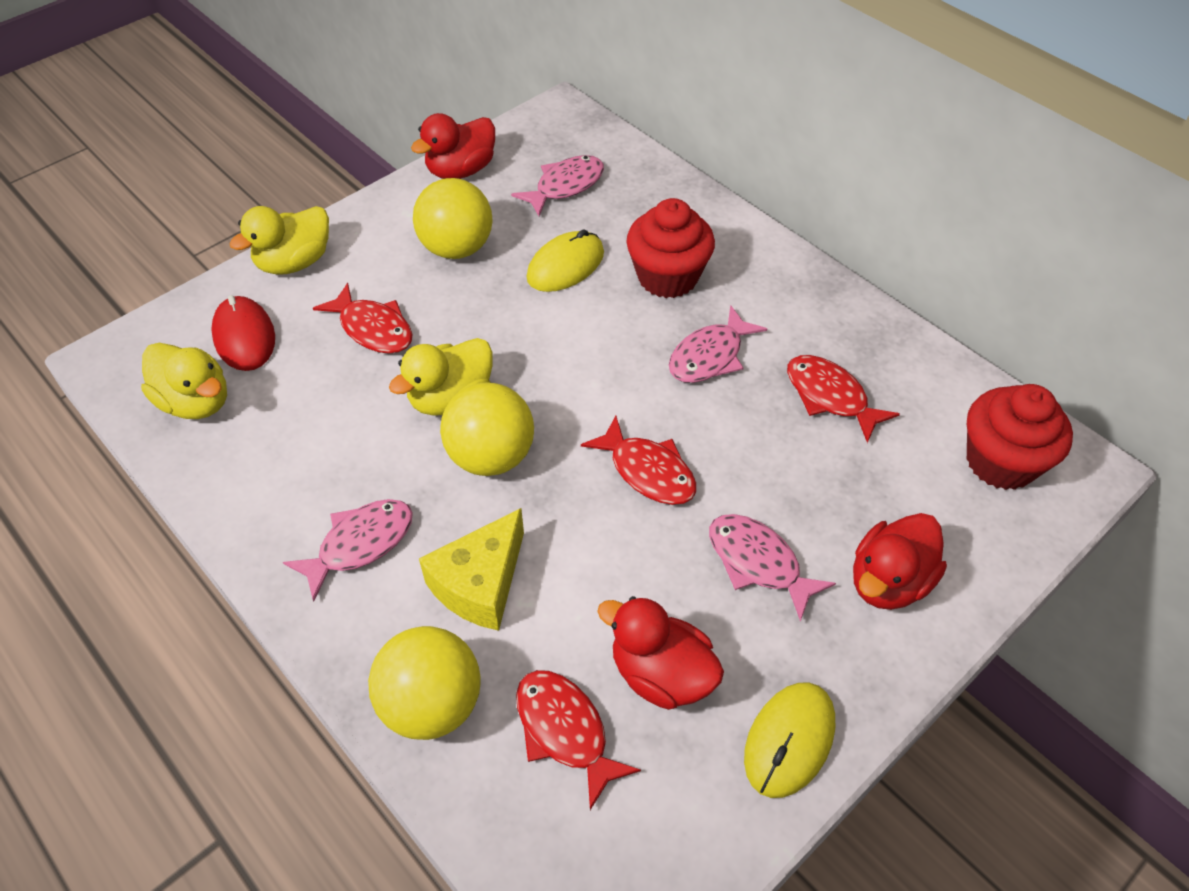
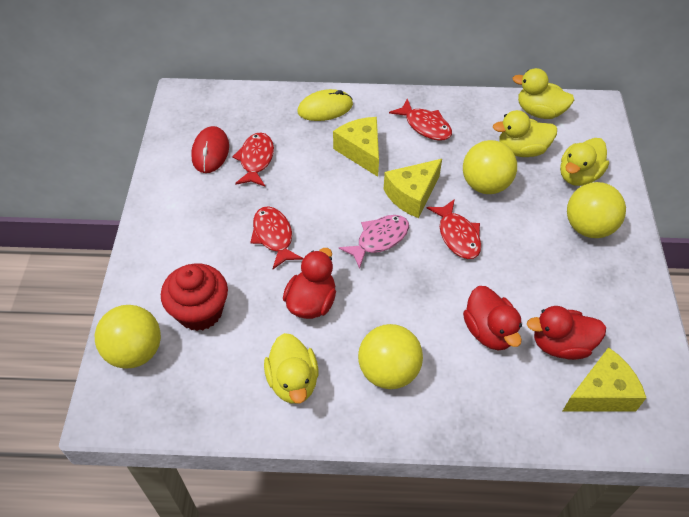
pink fish: 4 -> 1
red cupcake: 2 -> 1
yellow ball: 3 -> 4
yellow cheese: 1 -> 3
yellow duck: 3 -> 4
yellow mouse: 2 -> 1

